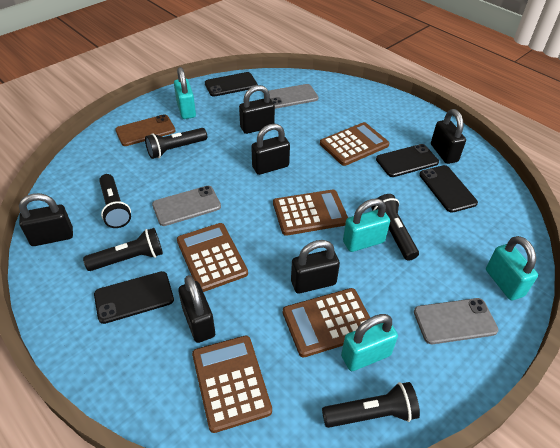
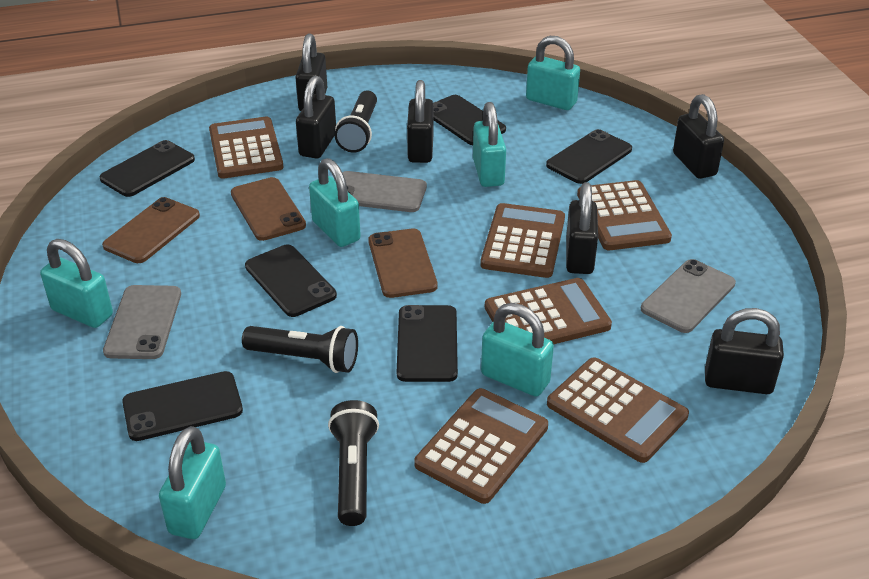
black flashlight: 5 -> 3
black phone: 4 -> 6
brown calculator: 5 -> 6
brown phone: 1 -> 3
turquoise padlock: 4 -> 6

